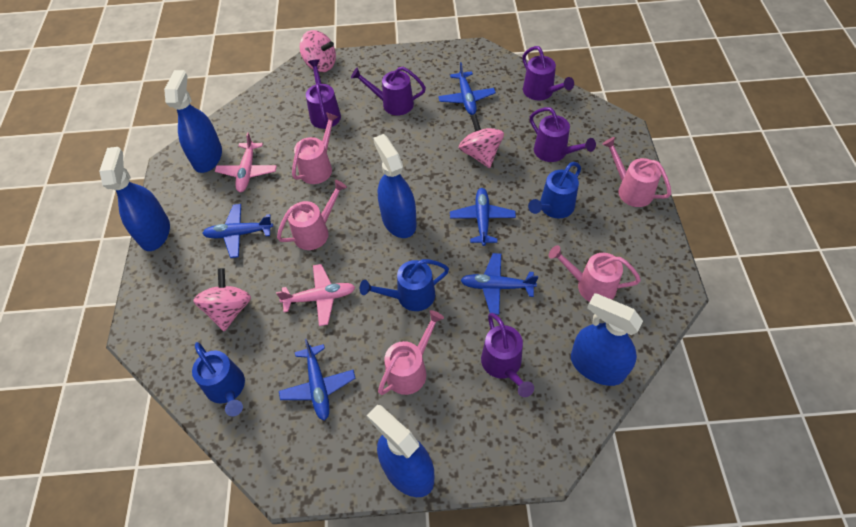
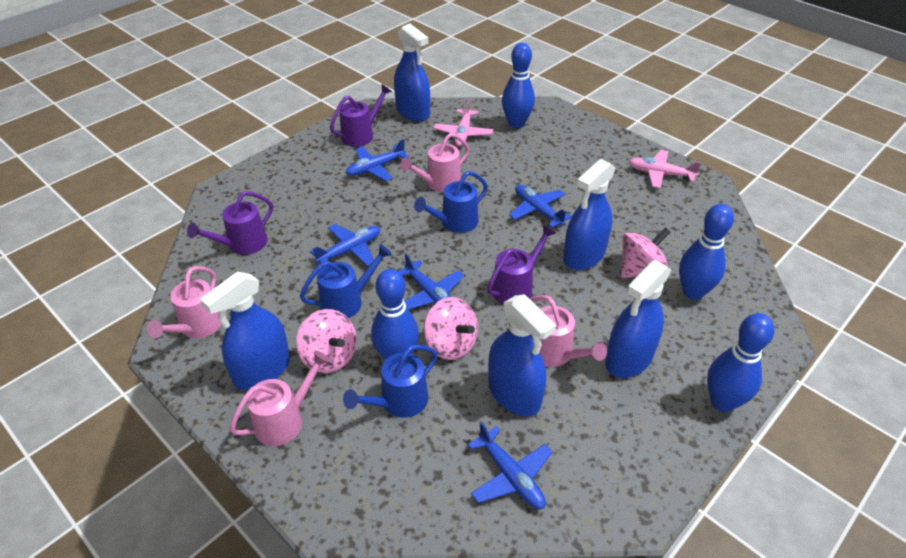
blue bowling pin: 0 -> 4
pink watering can: 5 -> 4
purple watering can: 5 -> 3

